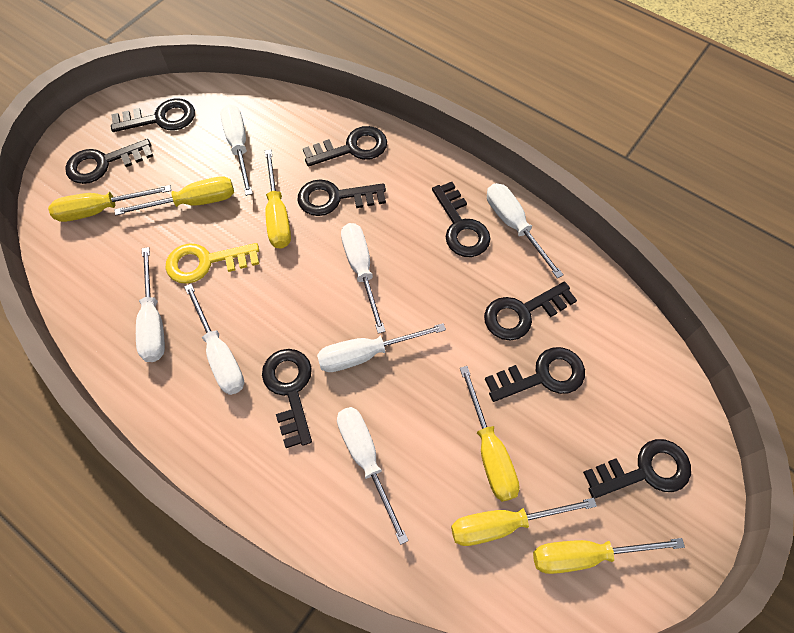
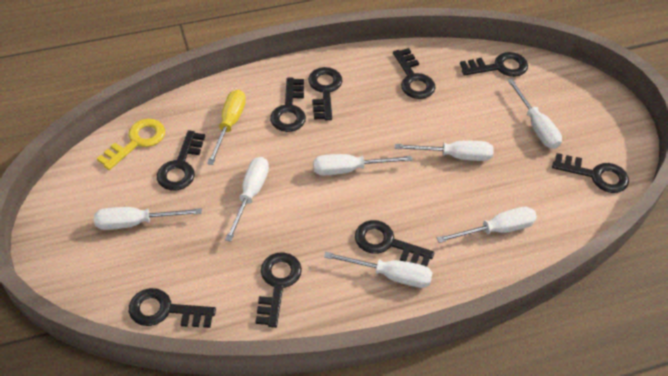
yellow screwdriver: 6 -> 1

